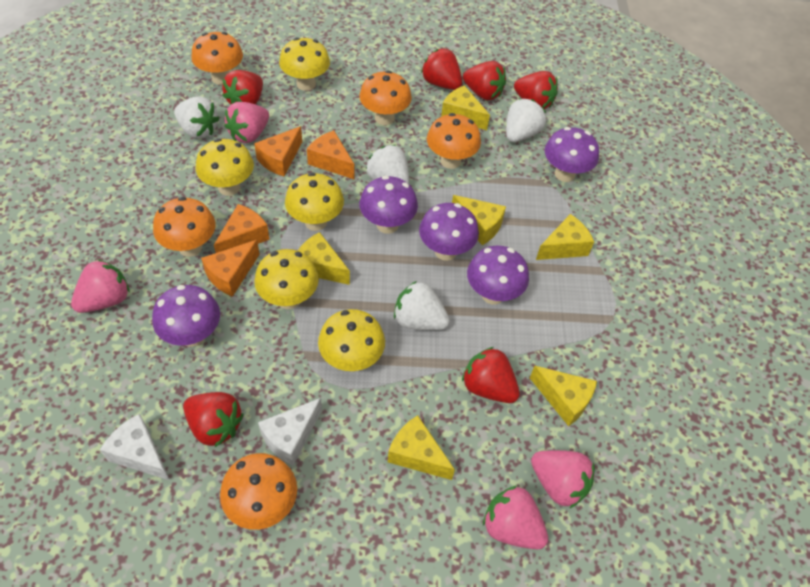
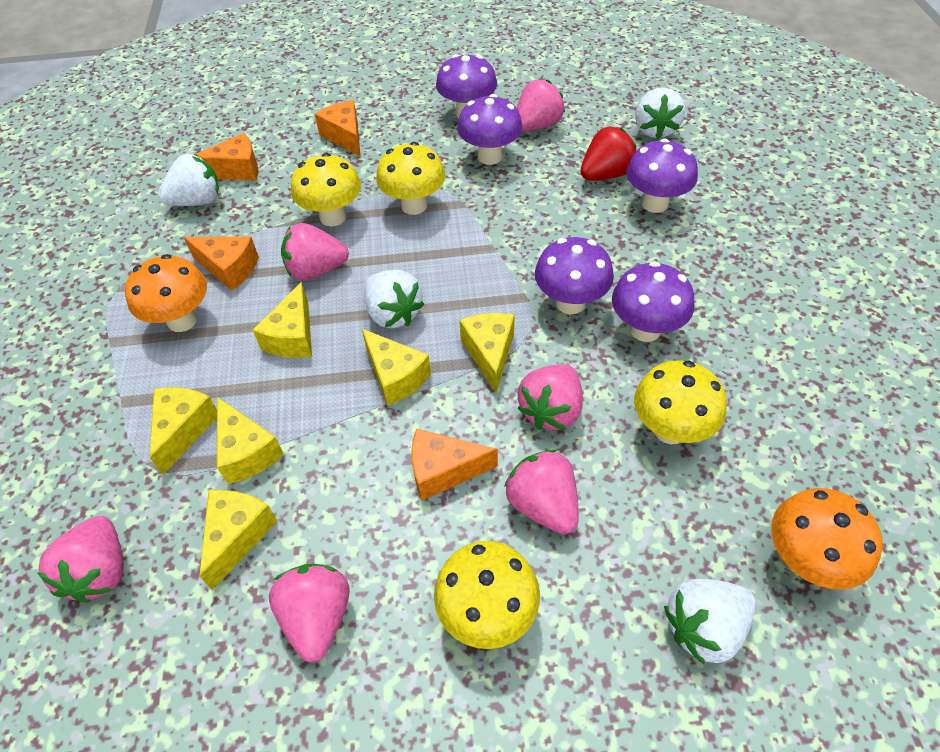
orange mushroom: 5 -> 2
pink strawberry: 4 -> 6
red strawberry: 6 -> 1
white cheese: 2 -> 0
yellow mushroom: 5 -> 4

